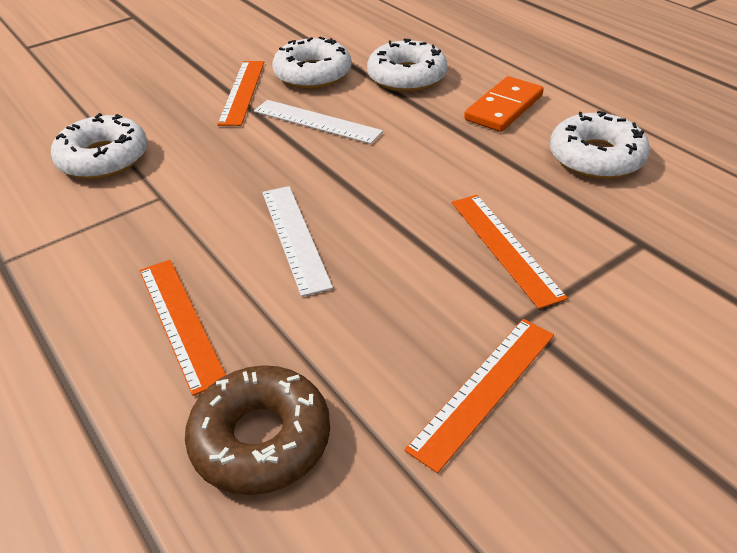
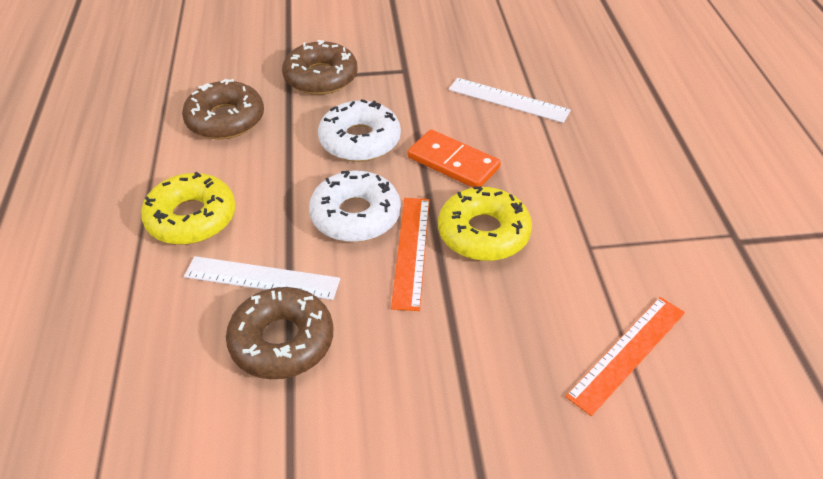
brown donut: 1 -> 3
orange ruler: 4 -> 2
white donut: 4 -> 2
yellow donut: 0 -> 2

